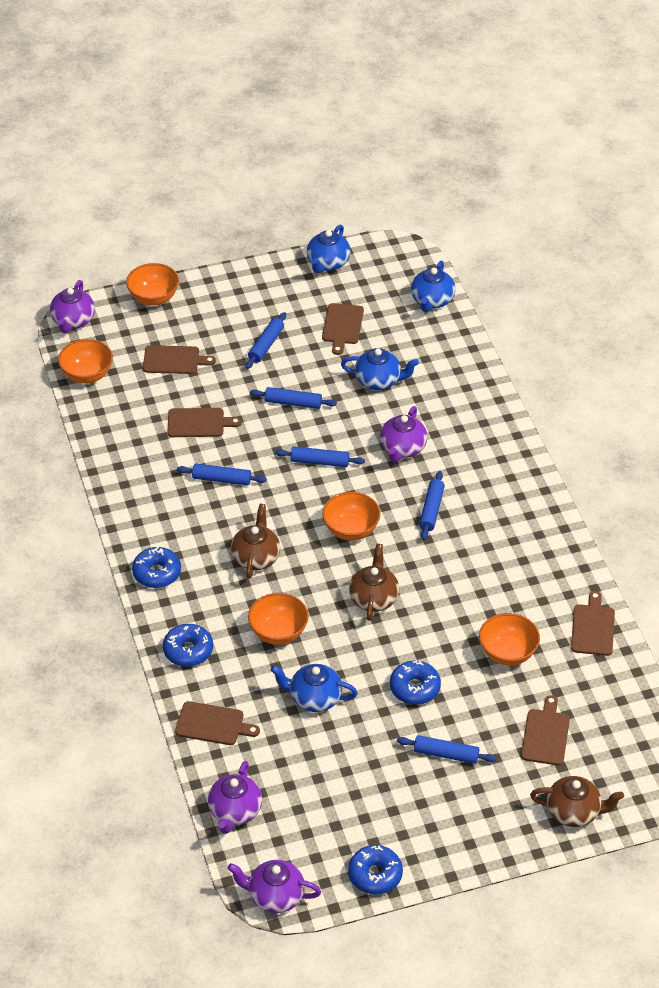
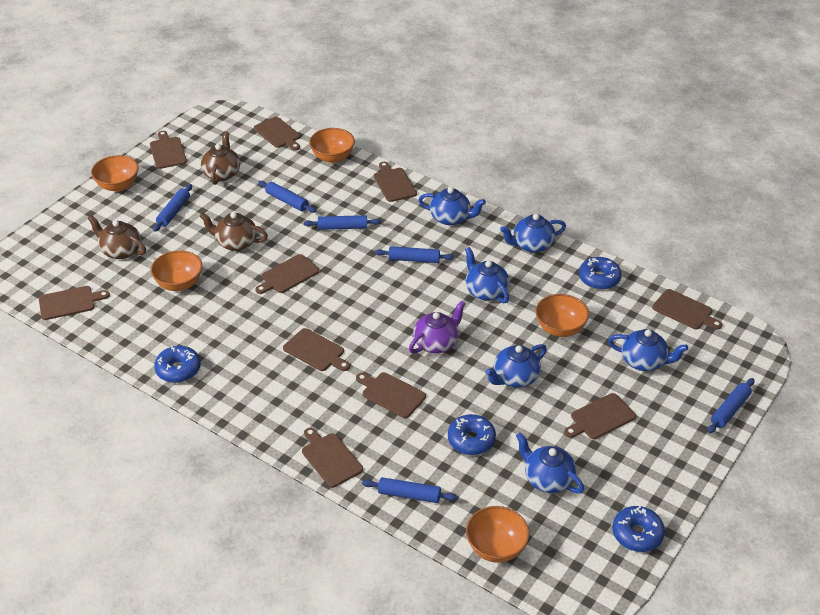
blue teapot: 4 -> 6
brown cutting board: 6 -> 10
purple teapot: 4 -> 1

